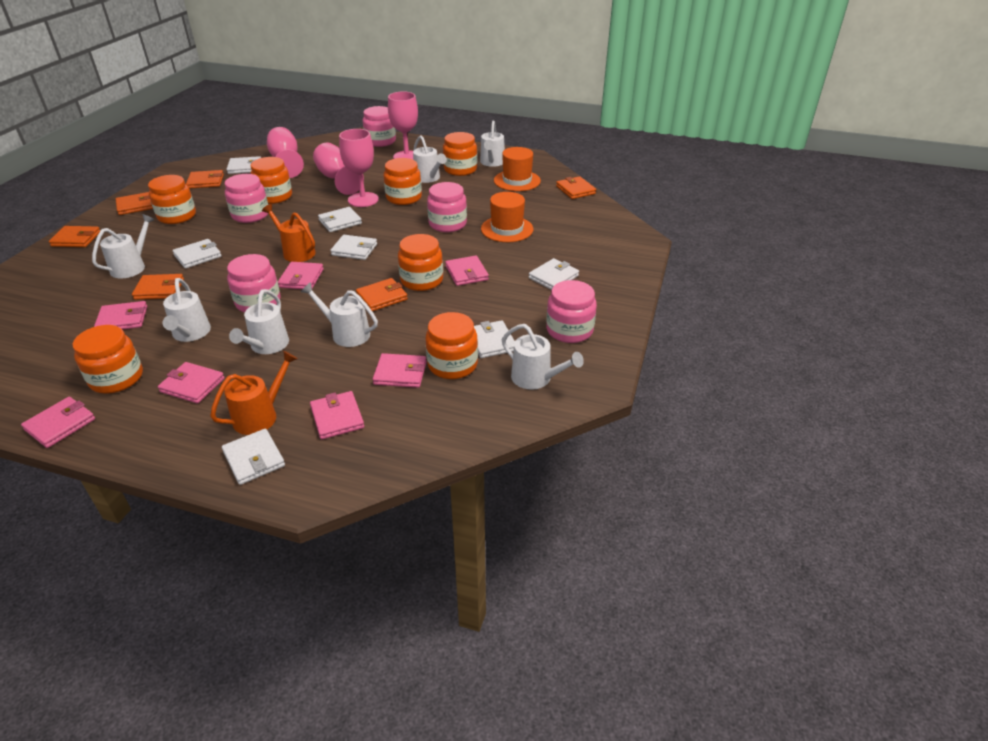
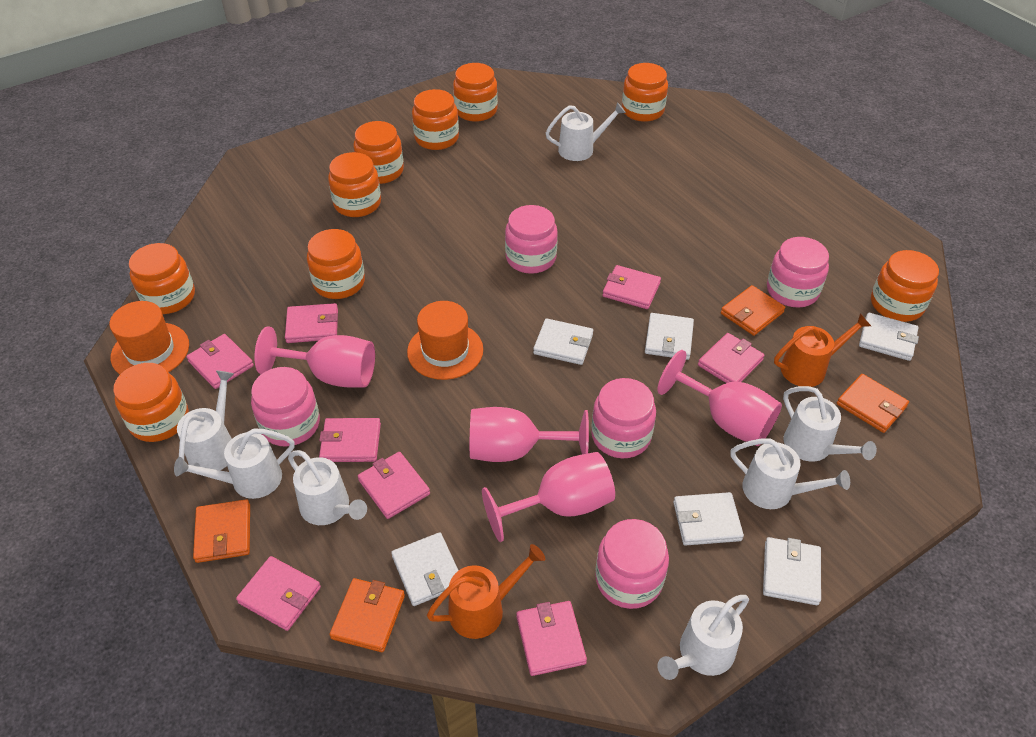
orange jar: 7 -> 9
orange wallet: 6 -> 4
pink wallet: 7 -> 8
white wallet: 7 -> 6

